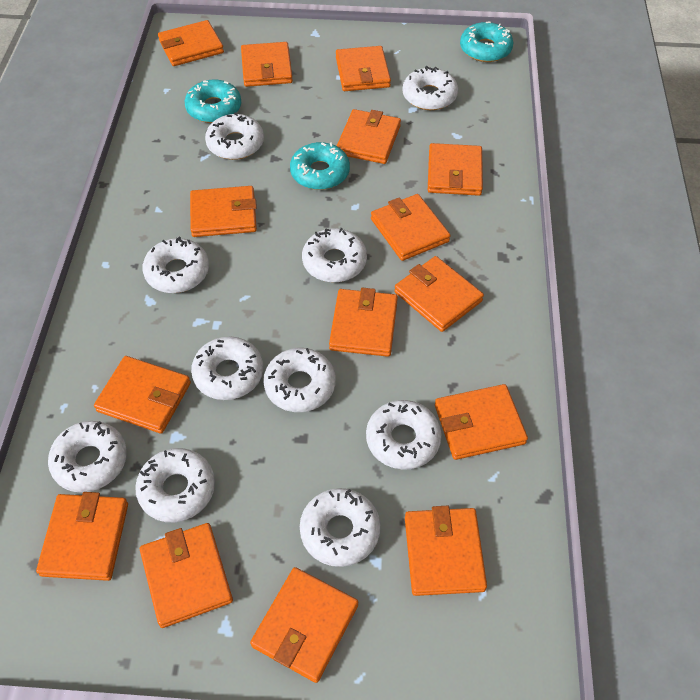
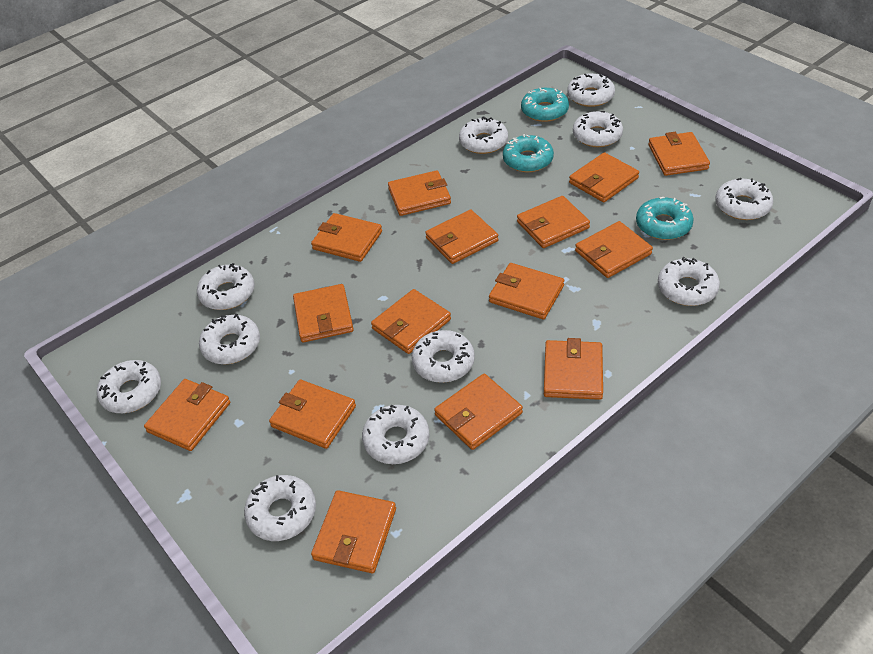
white donut: 10 -> 11

